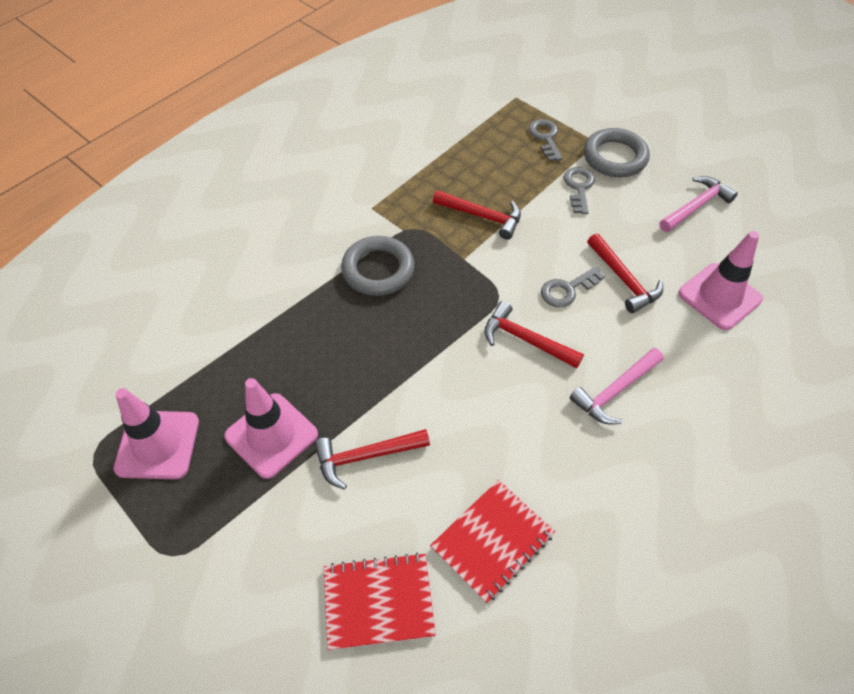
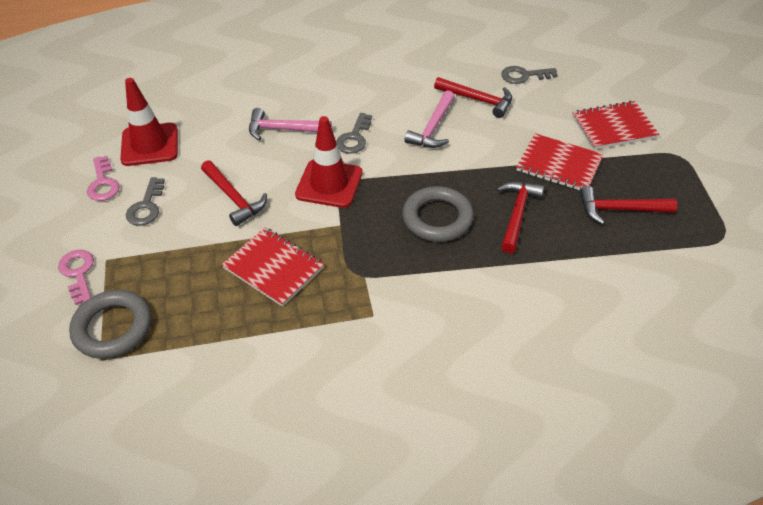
pink key: 0 -> 2
pink traffic cone: 3 -> 0
red notebook: 2 -> 3
red traffic cone: 0 -> 2

